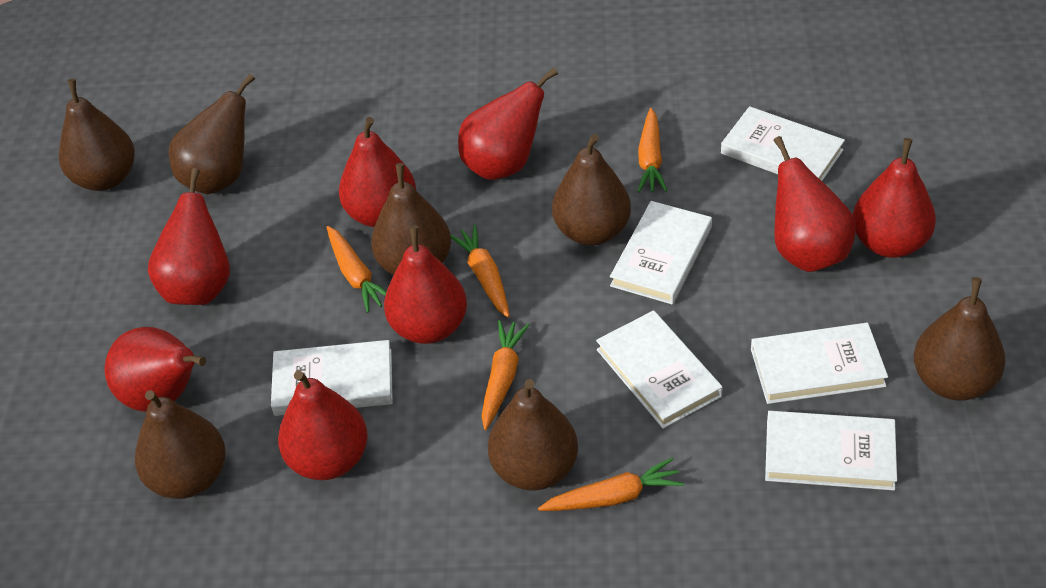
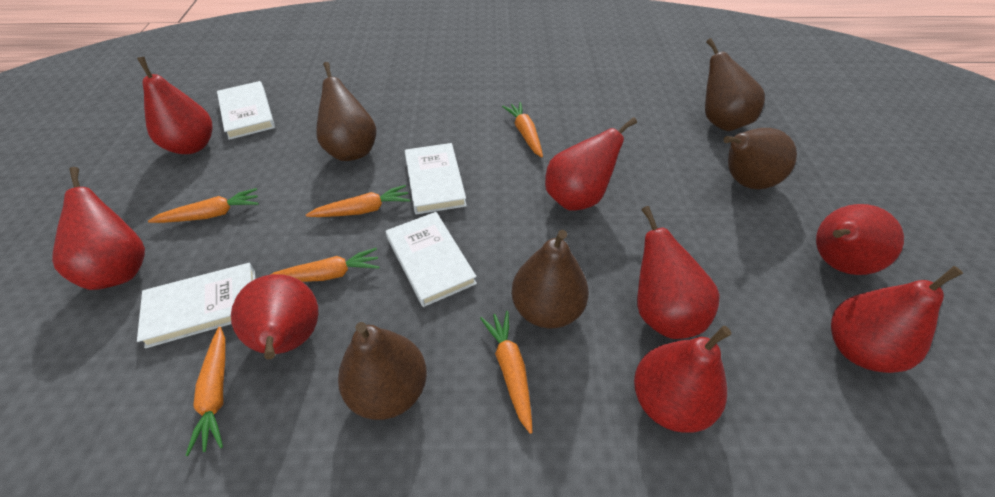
brown pear: 7 -> 5
orange carrot: 5 -> 6
white book: 6 -> 4

